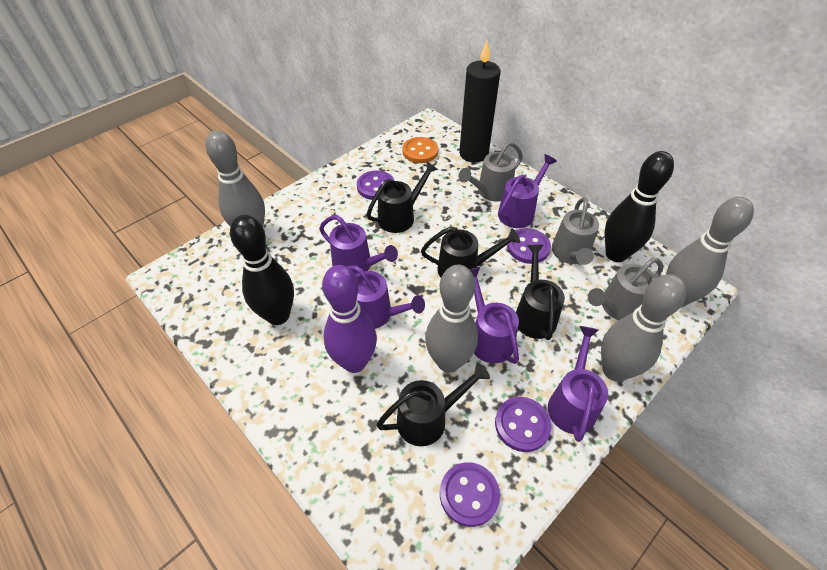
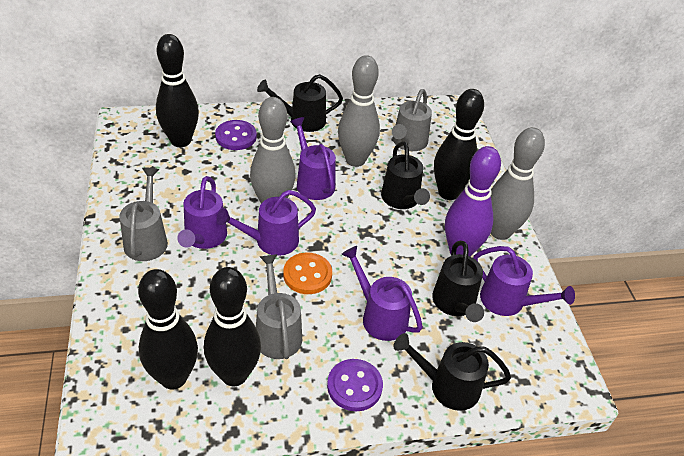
black bowling pin: 2 -> 4
black candle: 1 -> 0
grey bowling pin: 4 -> 3
purple button: 4 -> 2

